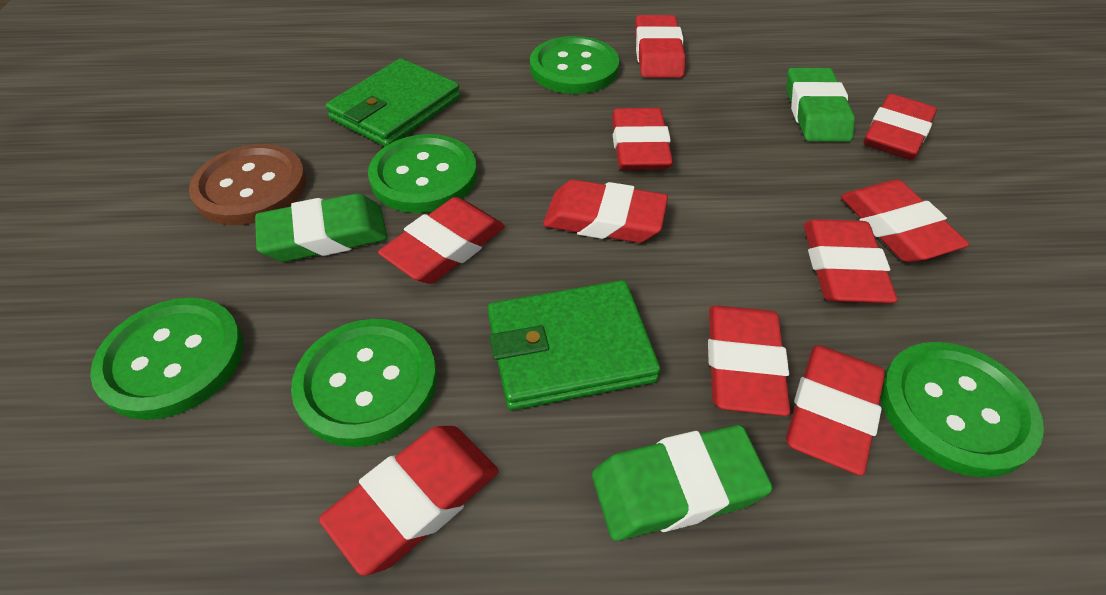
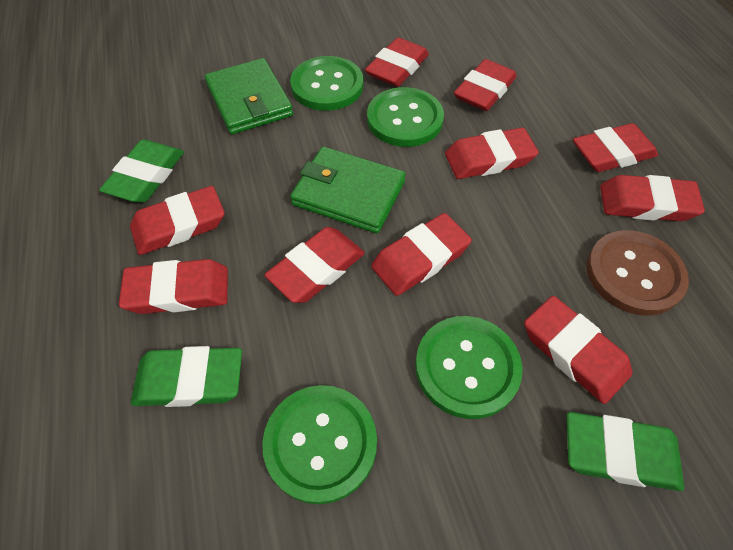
green button: 5 -> 4

